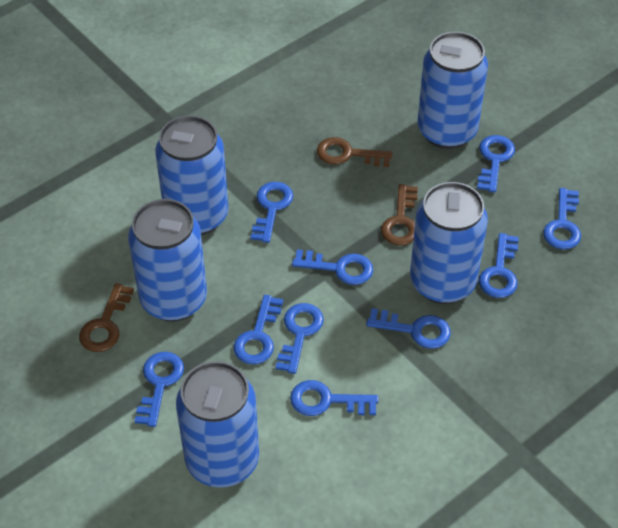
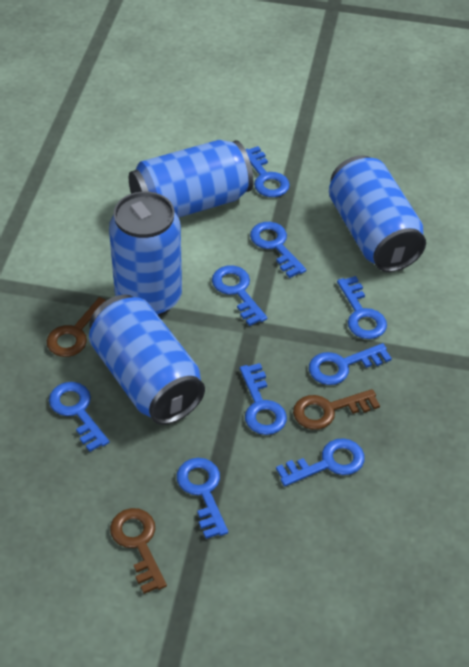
blue can: 5 -> 4
blue key: 10 -> 9

